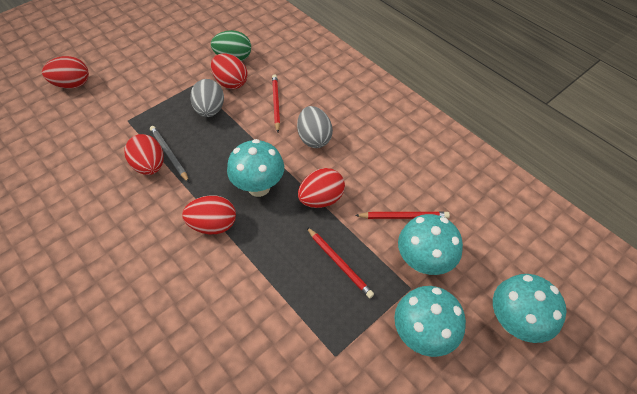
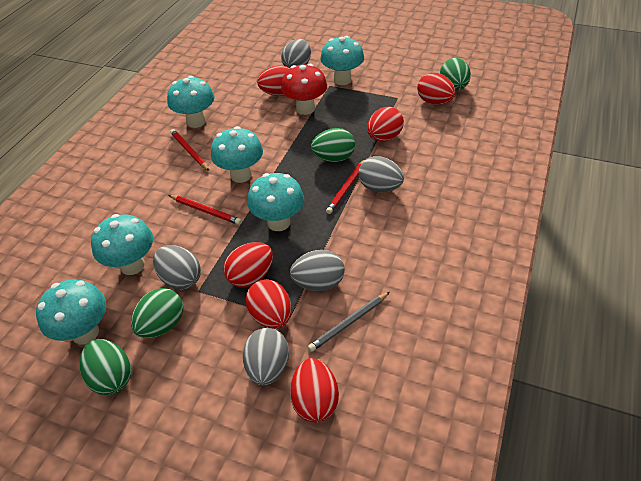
green egg: 1 -> 4
grey egg: 2 -> 5
red egg: 5 -> 6
red mushroom: 0 -> 1
turquoise mushroom: 4 -> 6

